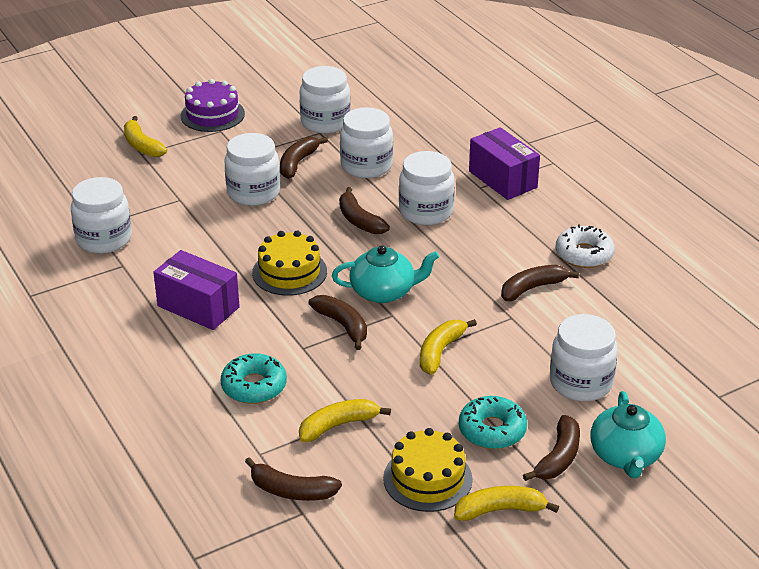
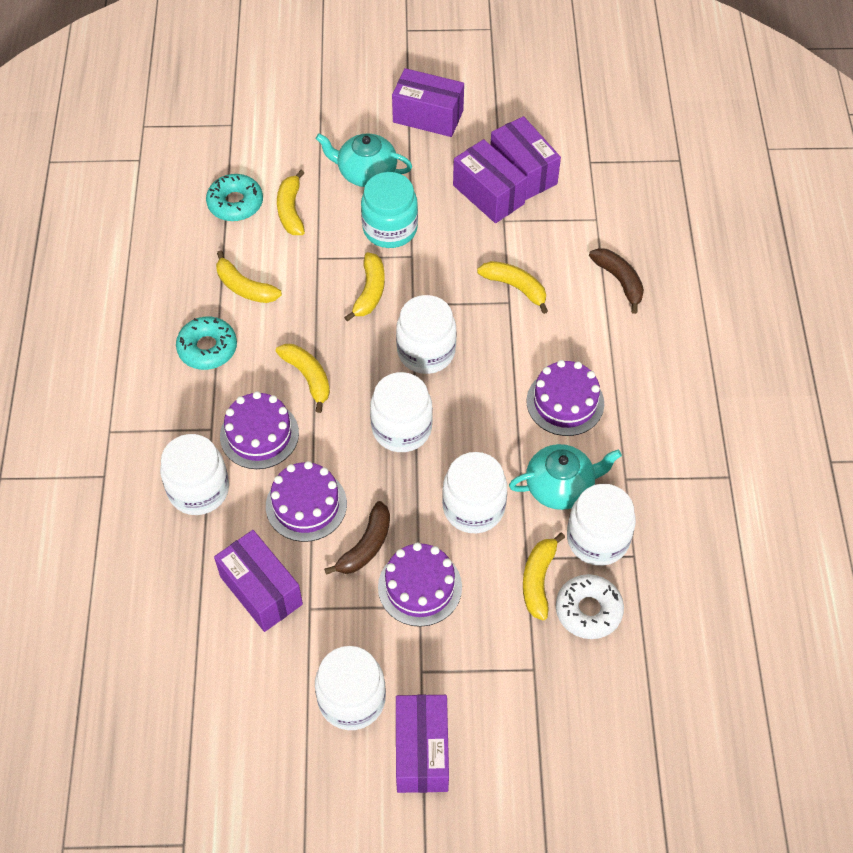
brown banana: 6 -> 2
purple box: 2 -> 5
purple cake: 1 -> 4
turquoise jar: 0 -> 1
yellow banana: 4 -> 6
yellow cake: 2 -> 0

